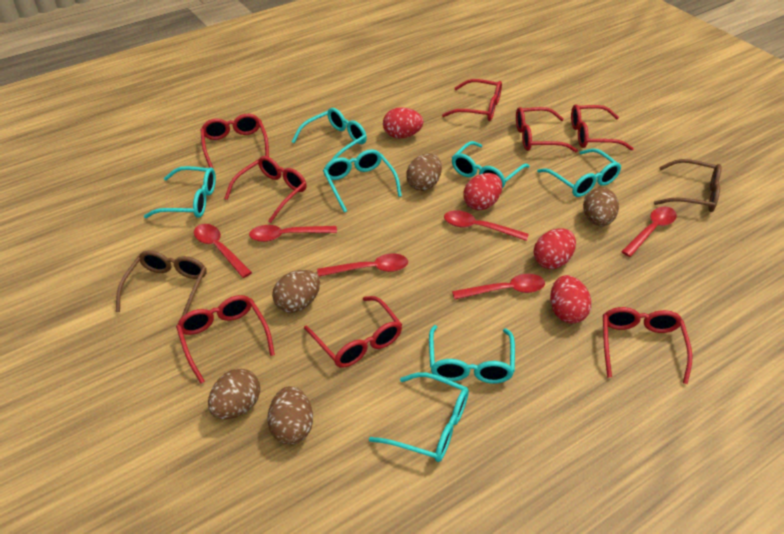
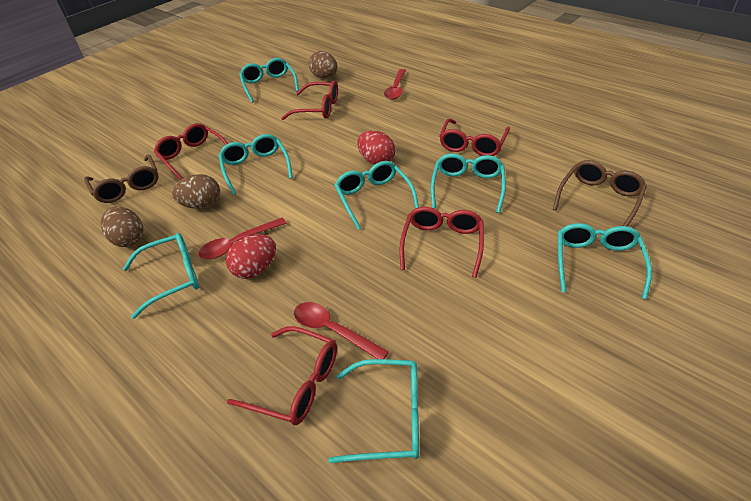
brown egg: 5 -> 3
red egg: 4 -> 2
red glasses: 8 -> 5
red spoon: 6 -> 3

